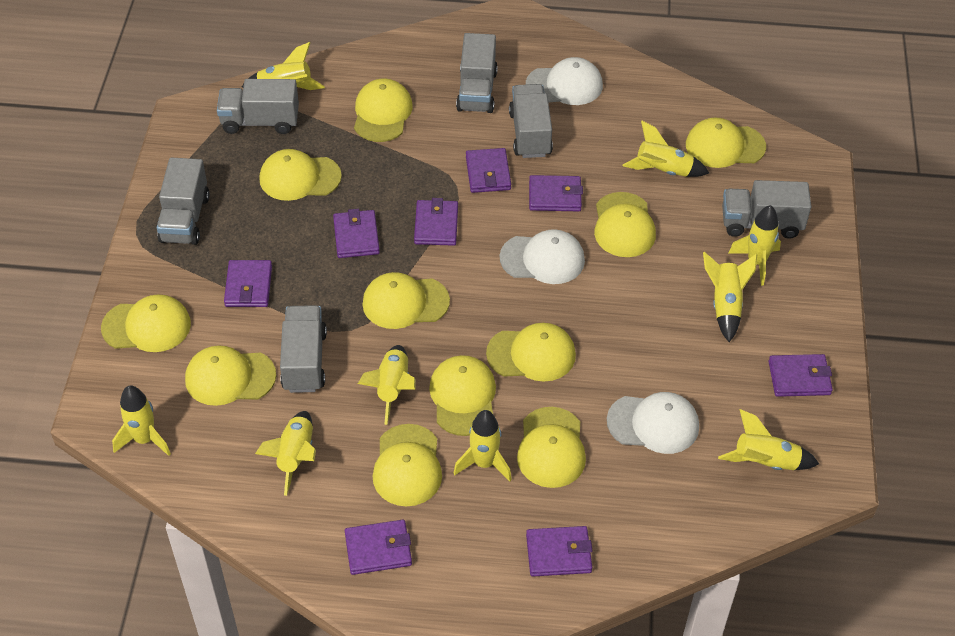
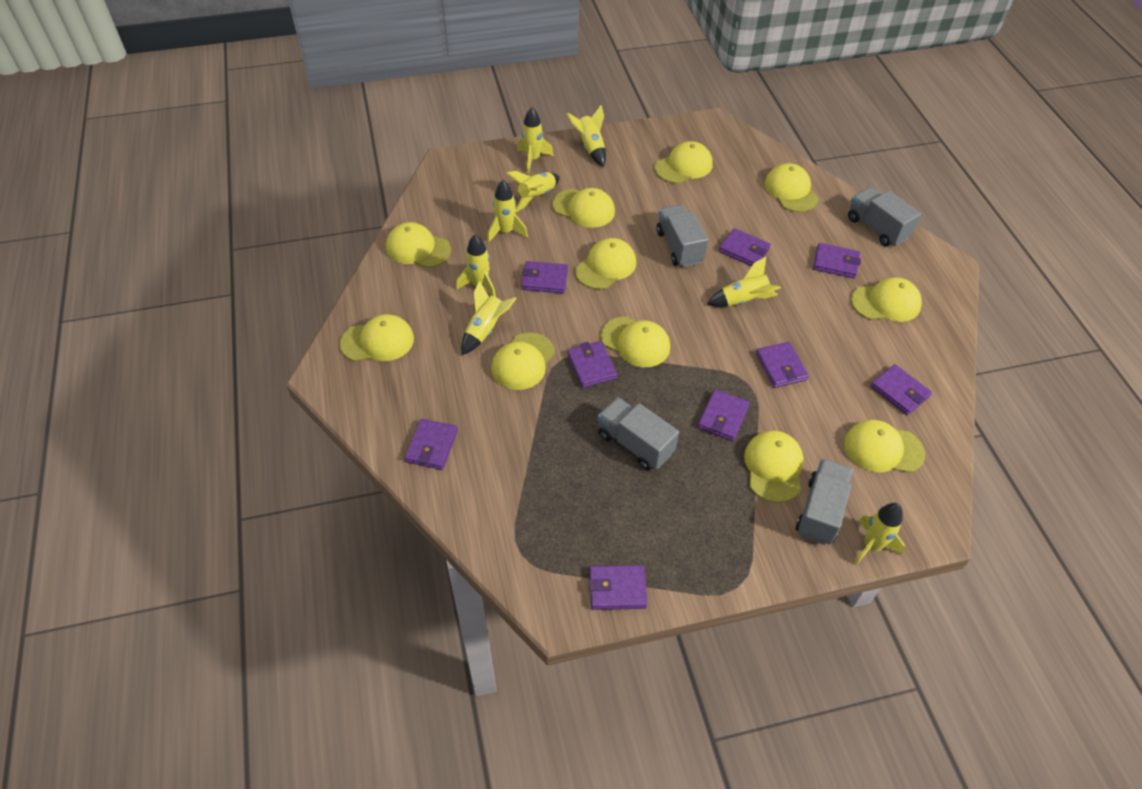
grey truck: 6 -> 4
purple wallet: 8 -> 9
white cap: 3 -> 0
yellow rocket: 9 -> 8

